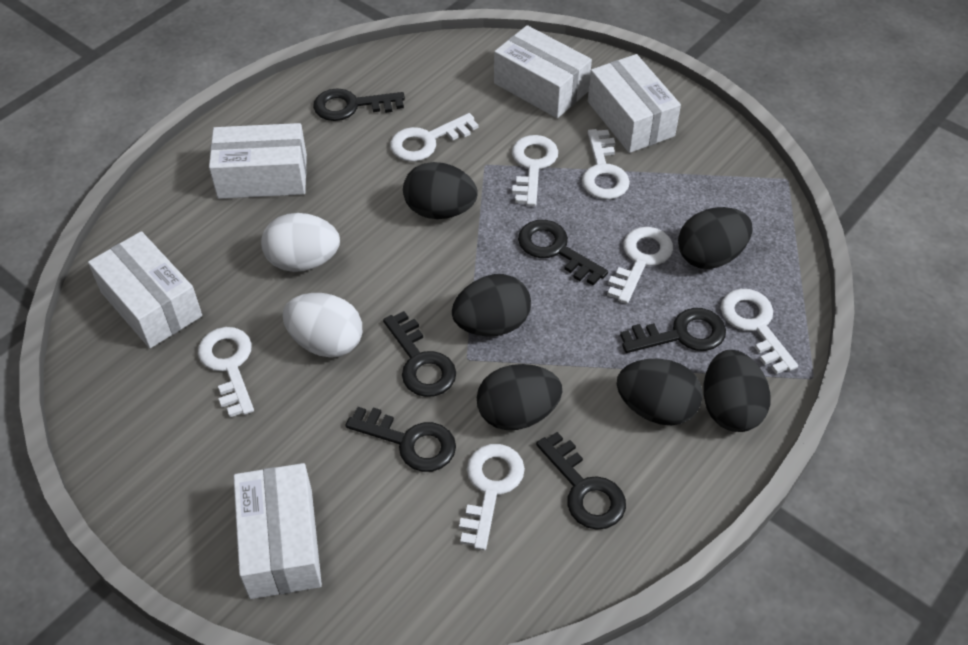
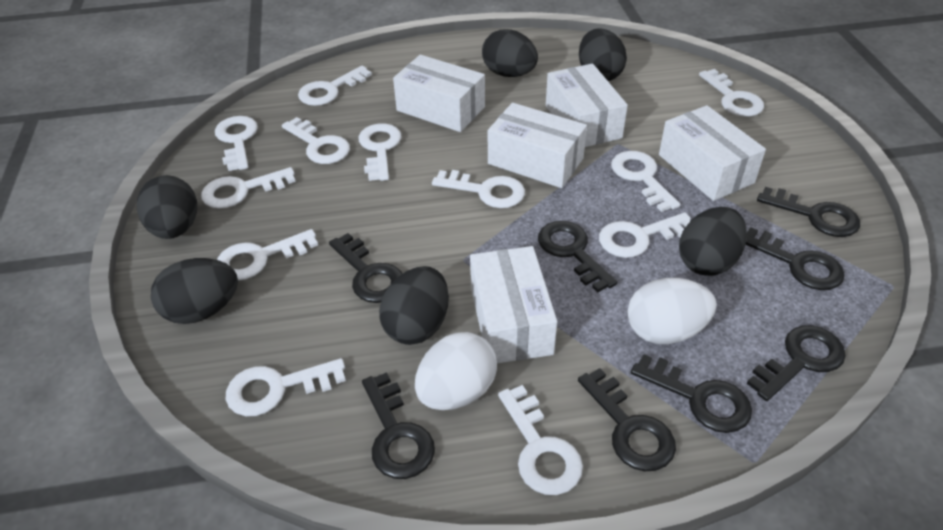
black key: 6 -> 8
white key: 7 -> 12

